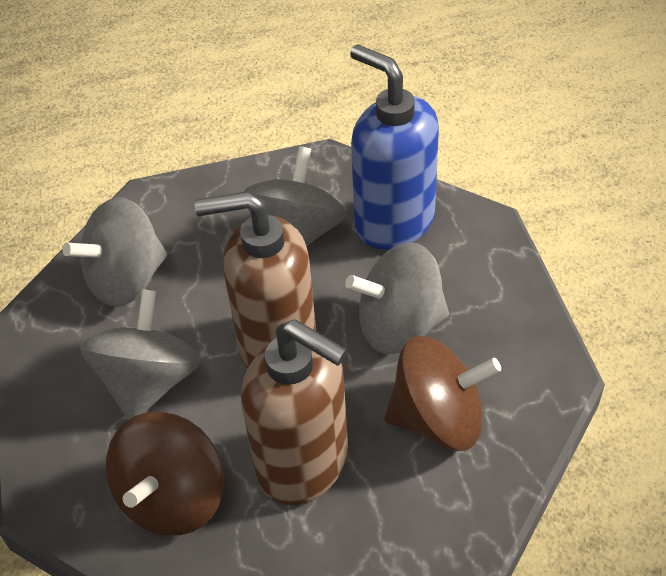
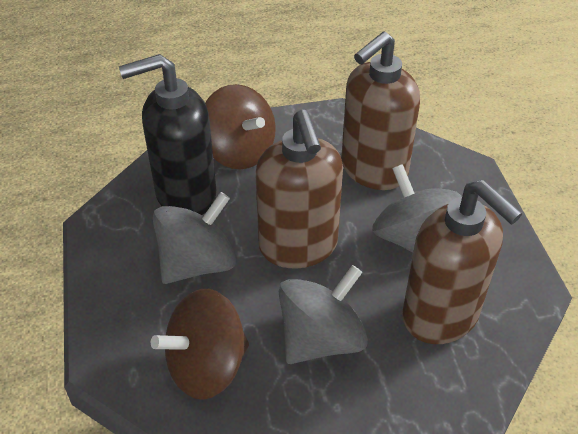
black soap dispenser: 0 -> 1
blue soap dispenser: 1 -> 0
brown soap dispenser: 2 -> 3
grey spinning top: 4 -> 3

